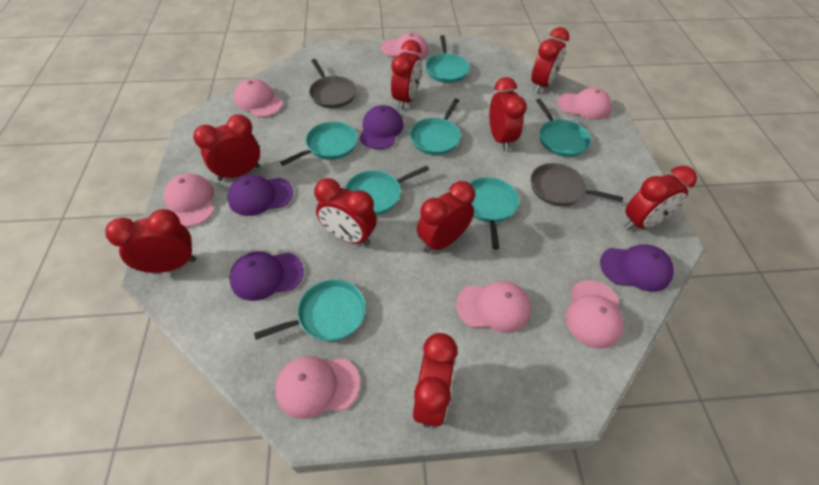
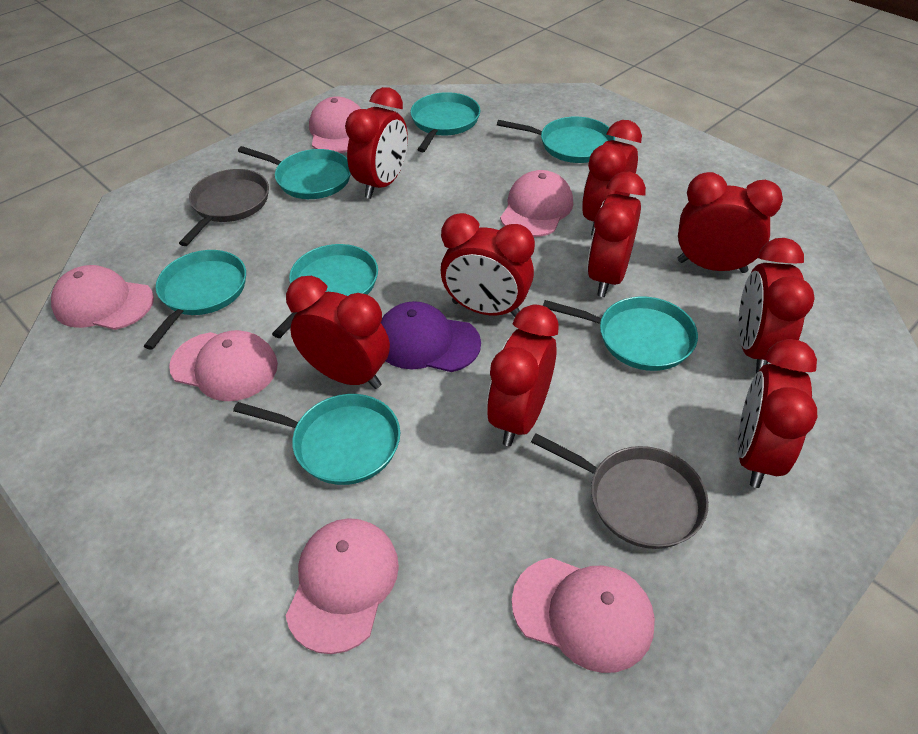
pink cap: 7 -> 6
purple cap: 4 -> 1

